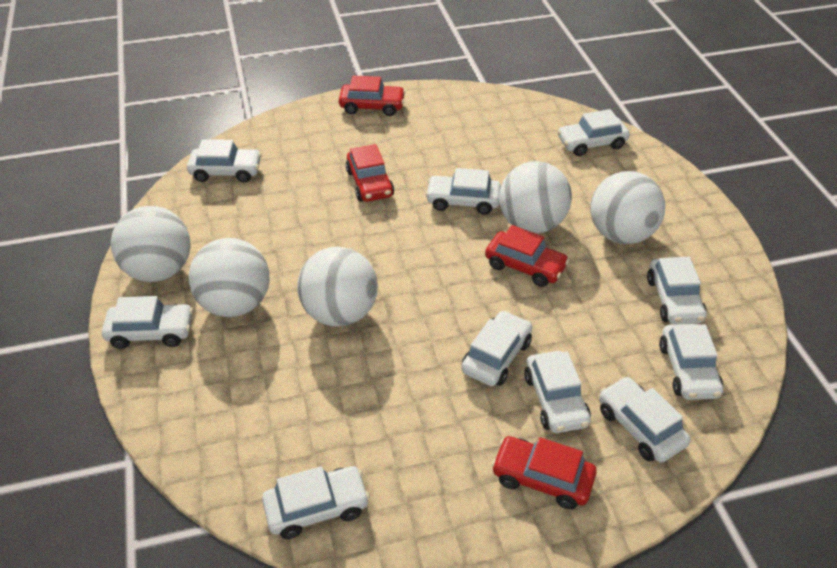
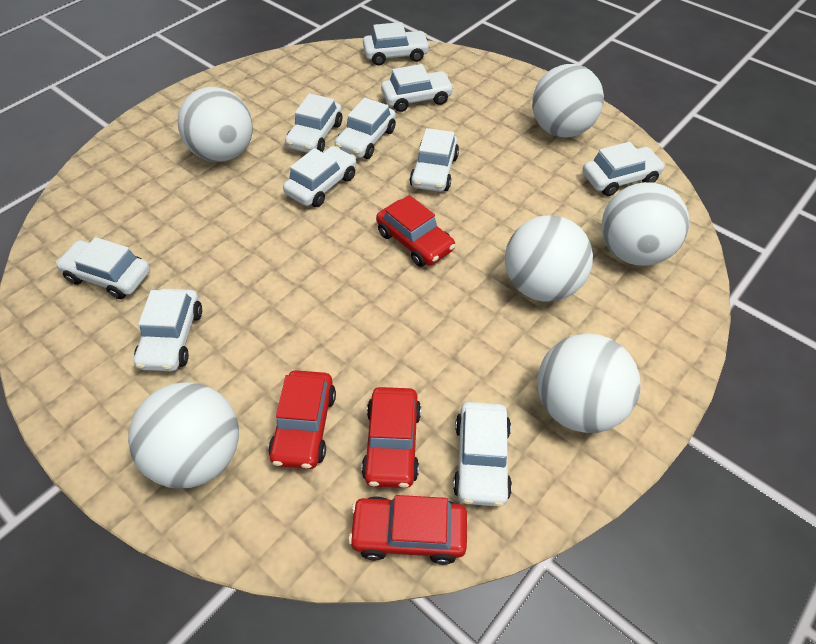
white ball: 5 -> 6

